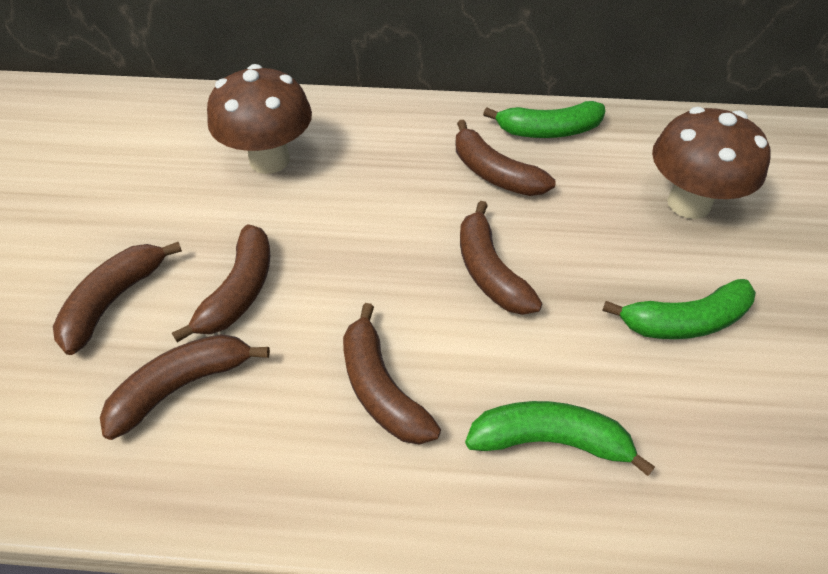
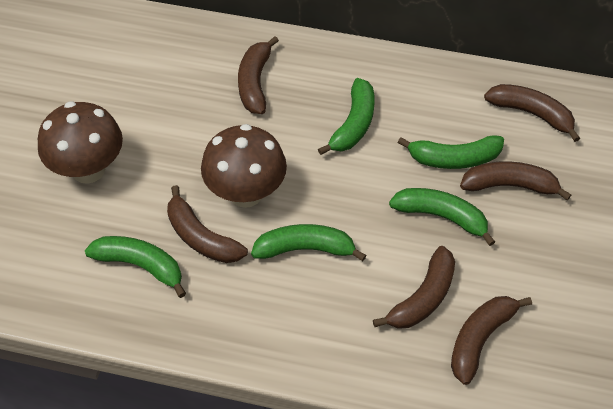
green banana: 3 -> 5

